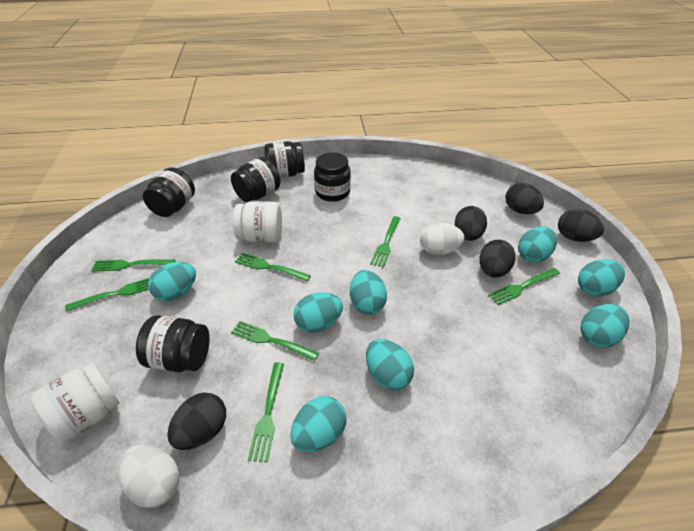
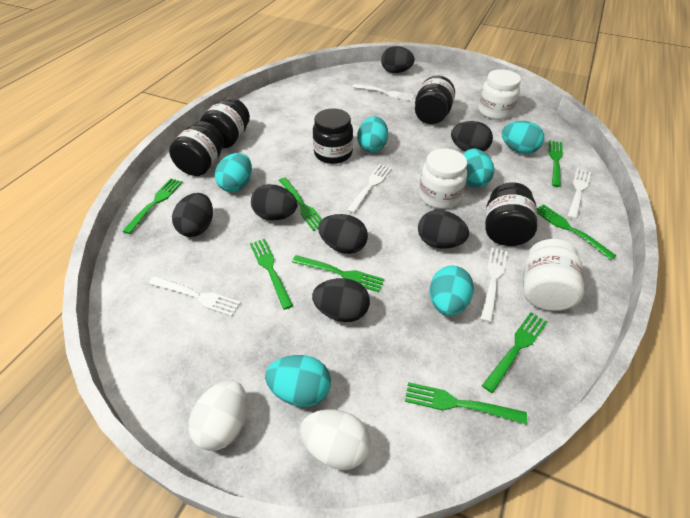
black egg: 5 -> 7
green fork: 7 -> 8
turquoise egg: 8 -> 6
white fork: 0 -> 5
white jar: 2 -> 3

